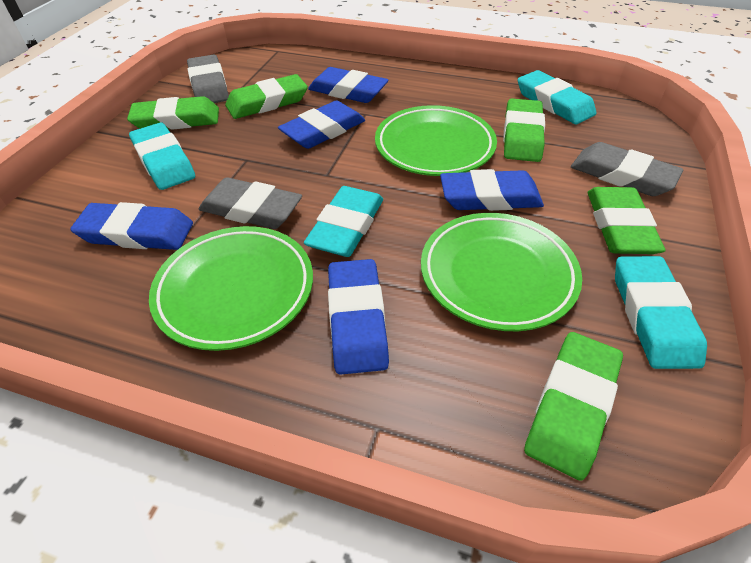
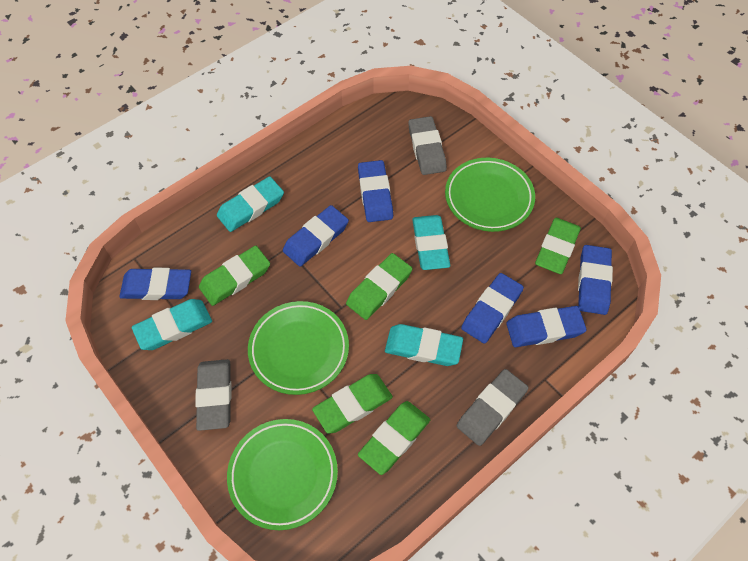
blue eraser: 5 -> 6

